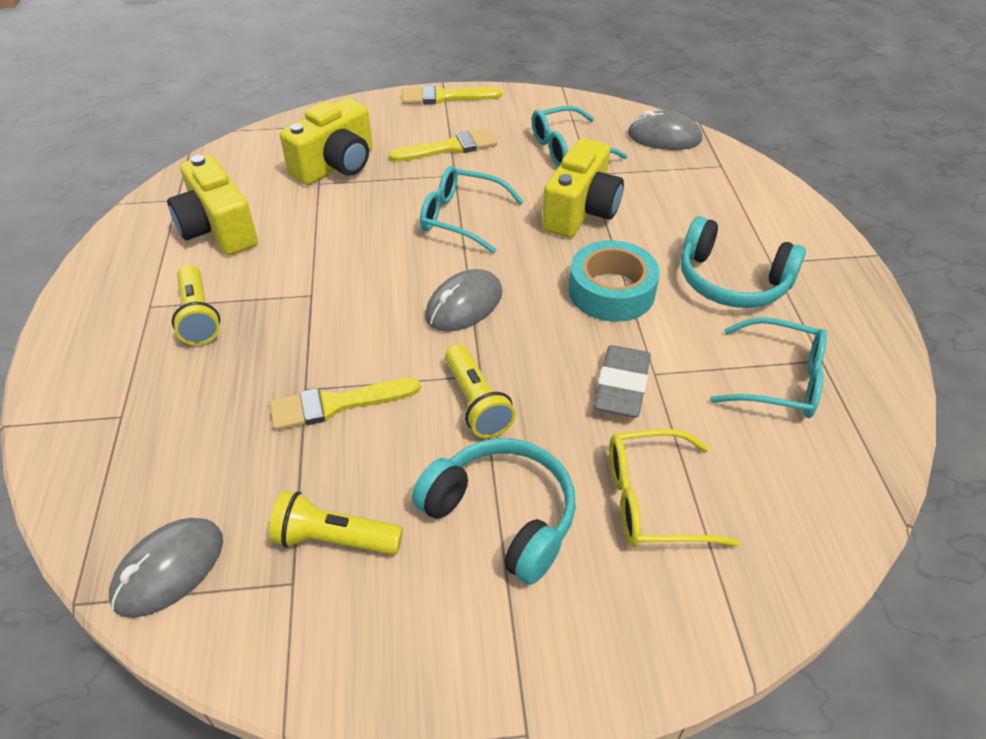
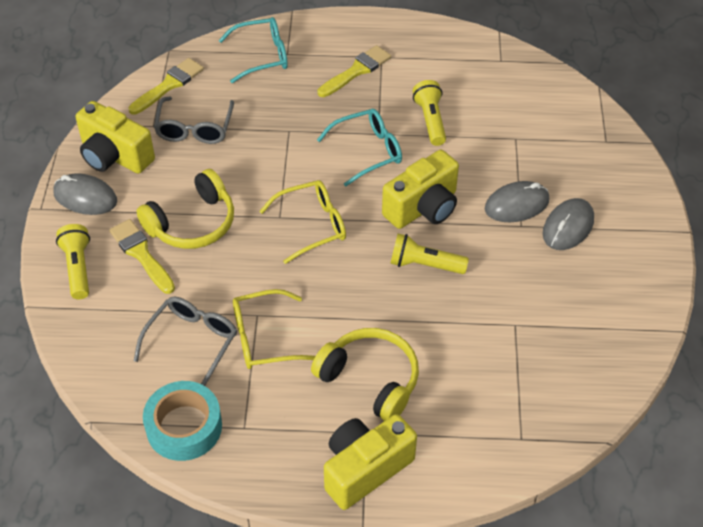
grey eraser: 1 -> 0
grey glasses: 0 -> 2
turquoise glasses: 3 -> 2
turquoise headphones: 2 -> 0
yellow glasses: 1 -> 2
yellow headphones: 0 -> 2

